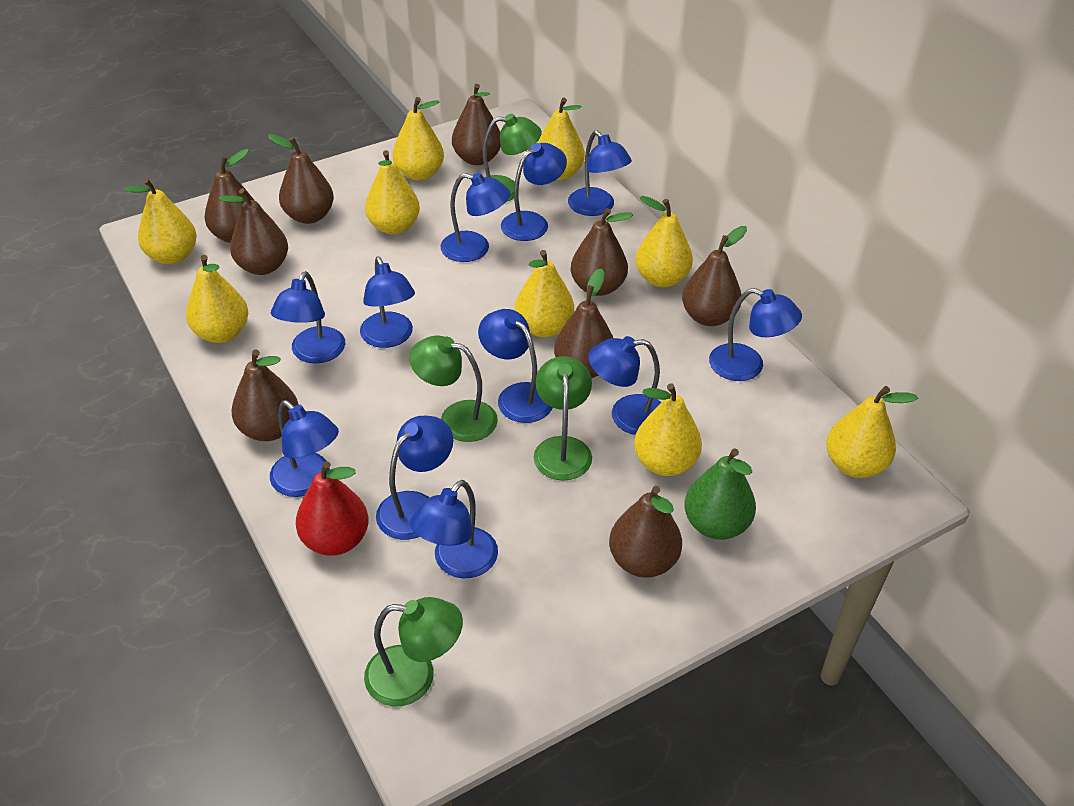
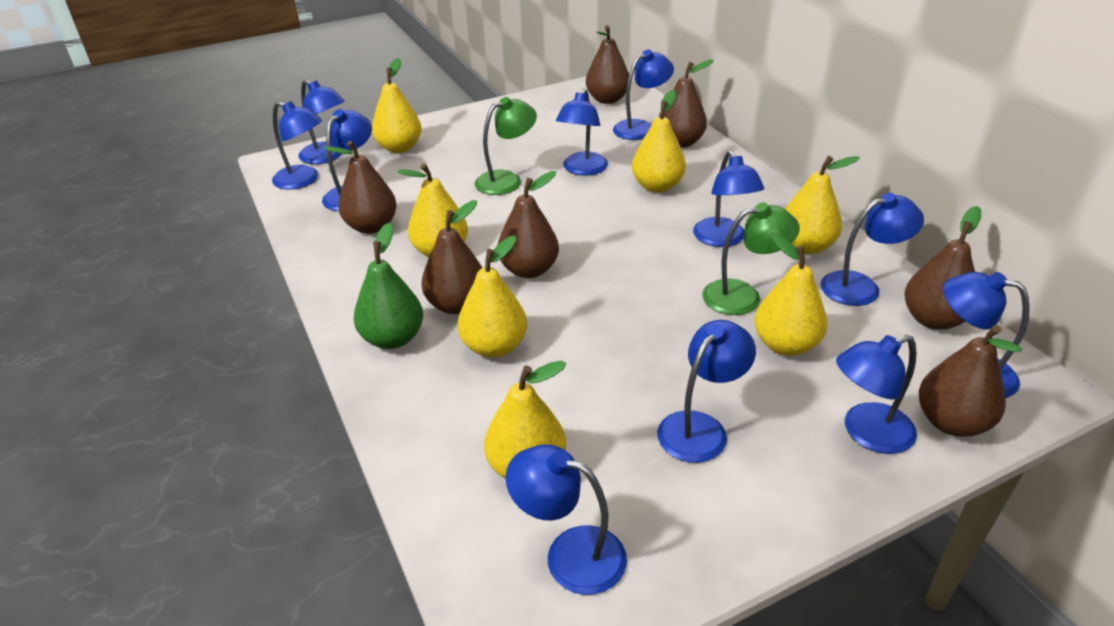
brown pear: 9 -> 7
green lamp: 4 -> 2
red pear: 1 -> 0
yellow pear: 9 -> 7

